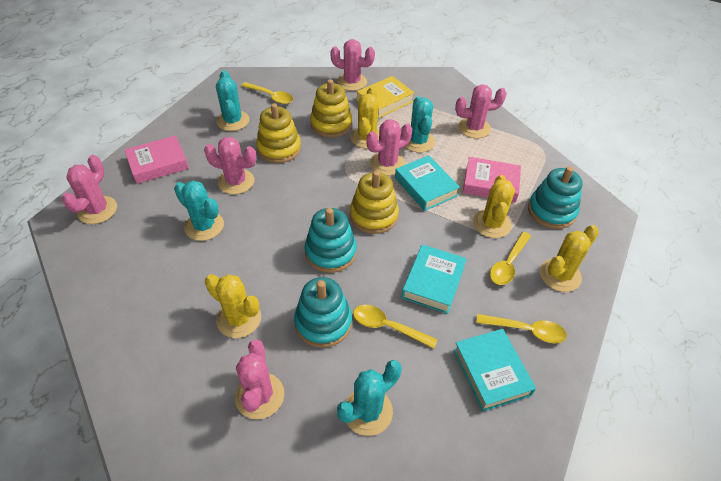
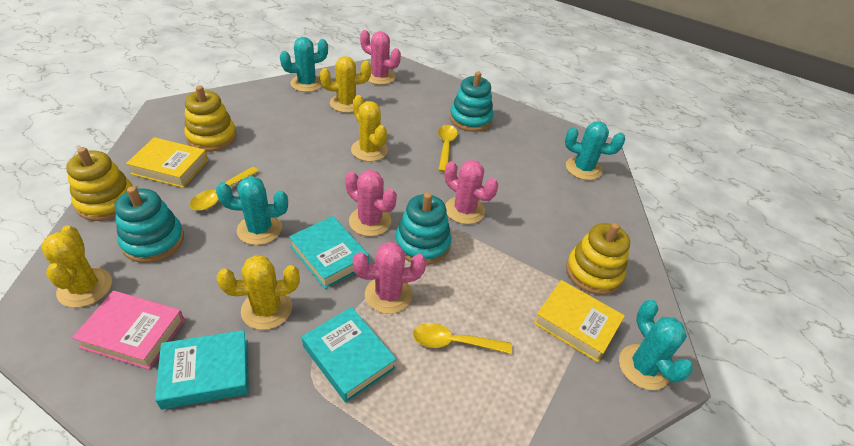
pink book: 2 -> 1
pink cactus: 6 -> 4
yellow book: 1 -> 2
yellow spoon: 4 -> 3

